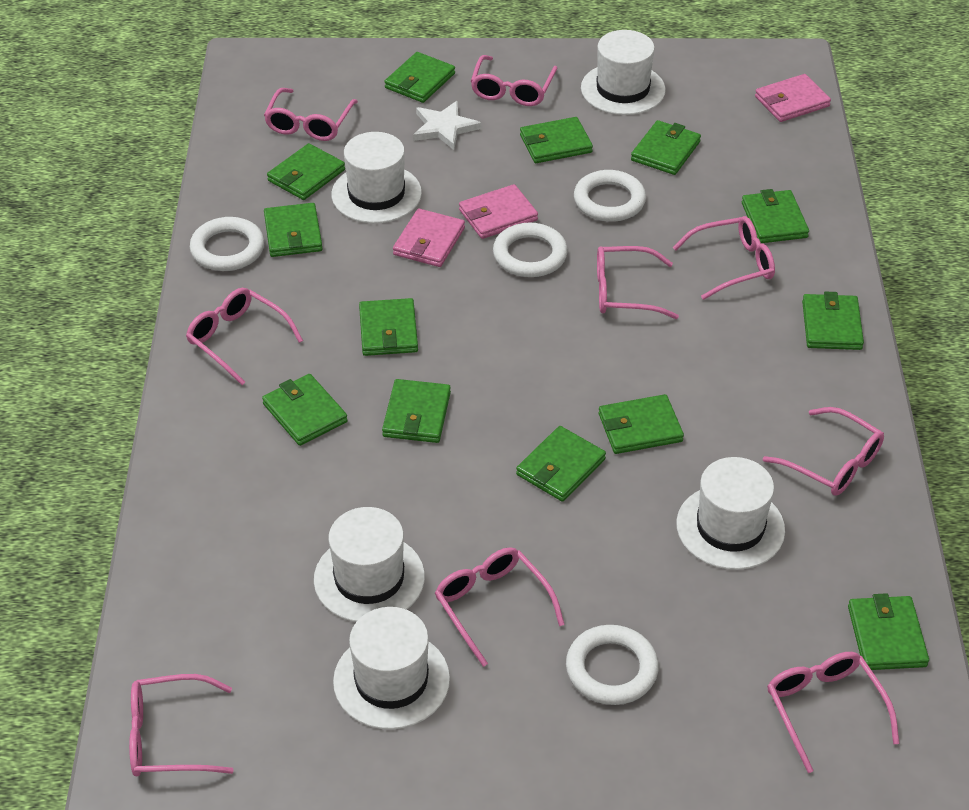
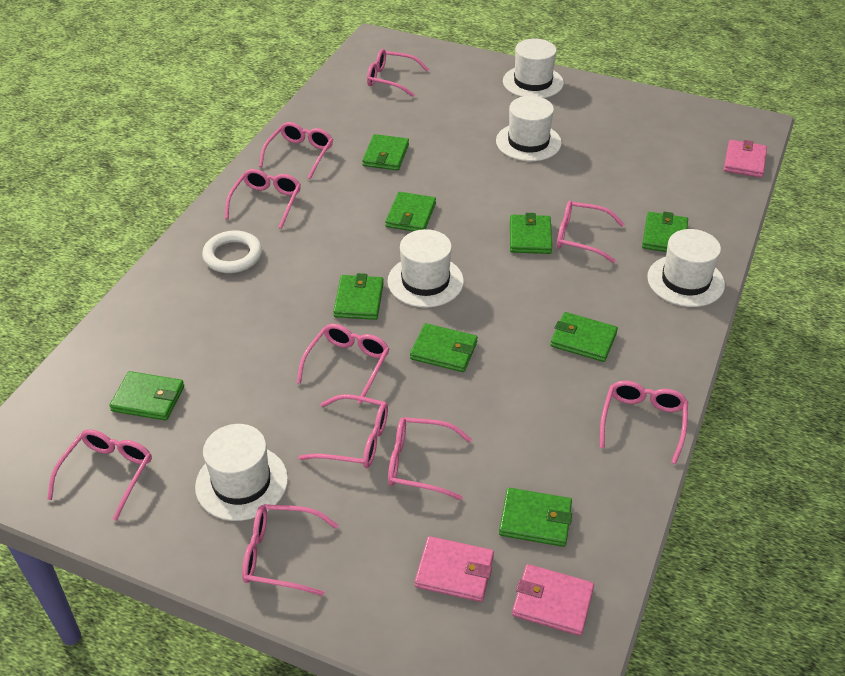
green wallet: 13 -> 9
pink glasses: 9 -> 10
white ring: 4 -> 1
white star: 1 -> 0

